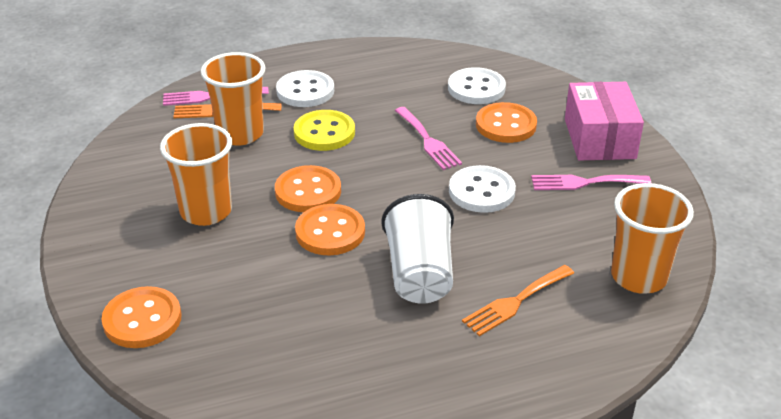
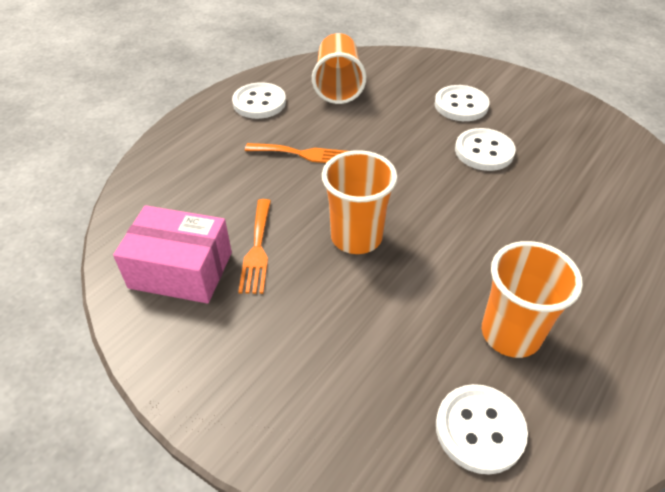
orange button: 4 -> 0
pink fork: 3 -> 0
white button: 3 -> 4
white cup: 1 -> 0
yellow button: 1 -> 0

